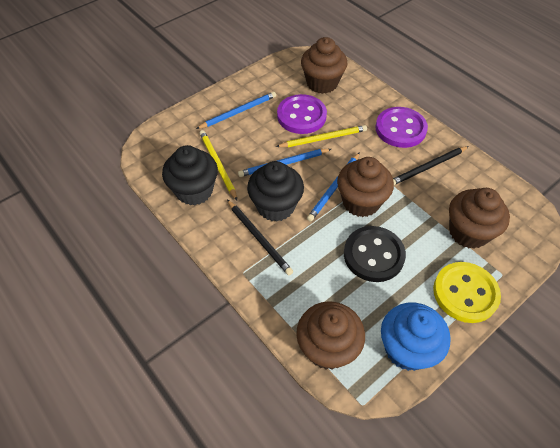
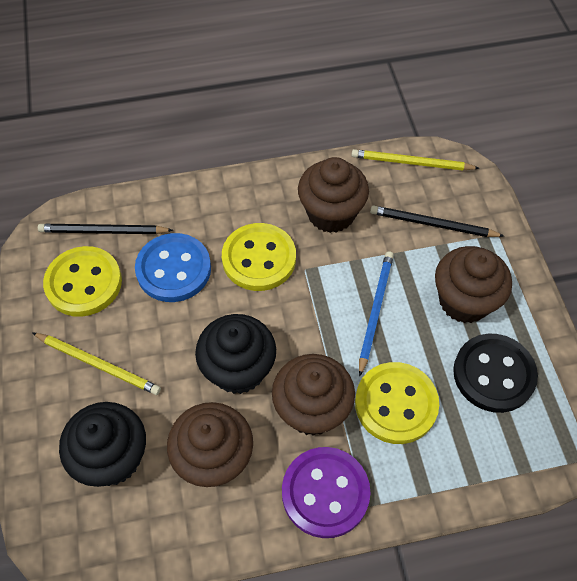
blue button: 0 -> 1
blue cupcake: 1 -> 0
blue pencil: 3 -> 1
purple button: 2 -> 1
yellow button: 1 -> 3

